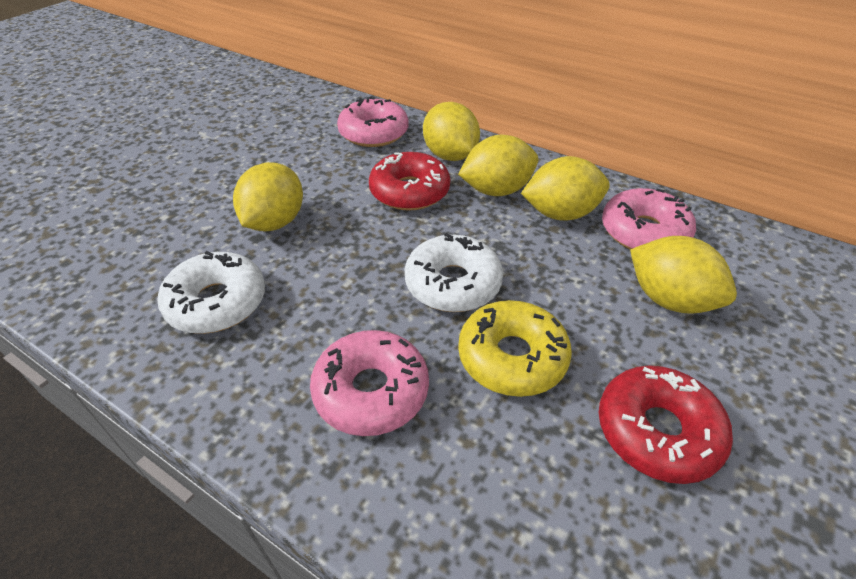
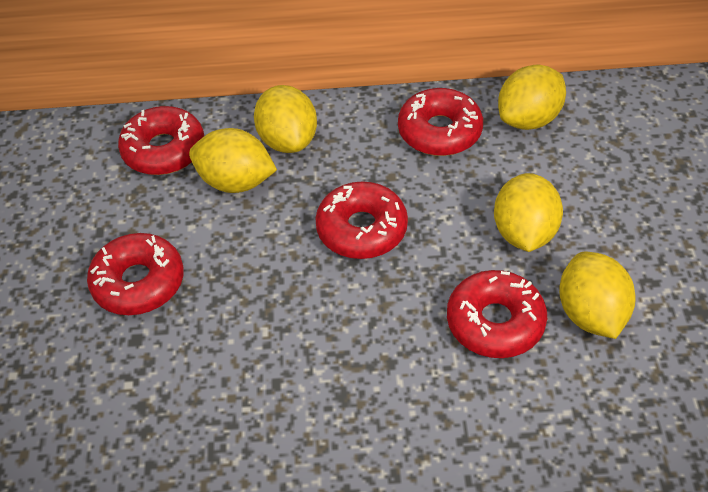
pink donut: 3 -> 0
red donut: 2 -> 5
white donut: 2 -> 0
yellow donut: 1 -> 0

